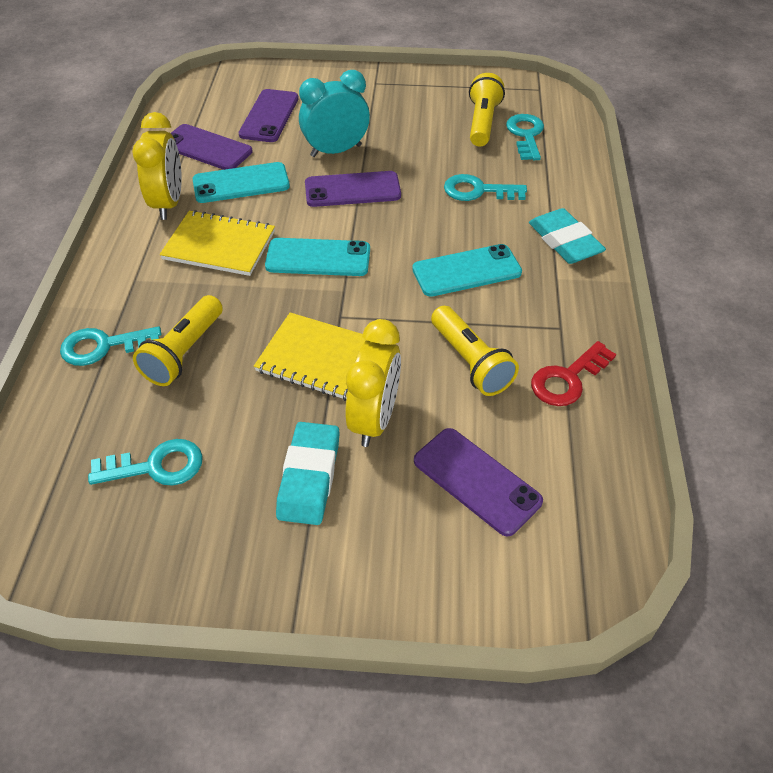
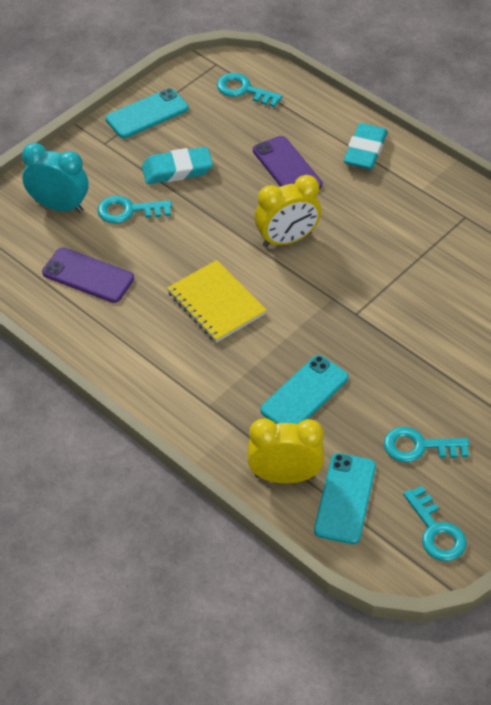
purple phone: 4 -> 2
red key: 1 -> 0
yellow flashlight: 3 -> 0
yellow notebook: 2 -> 1

